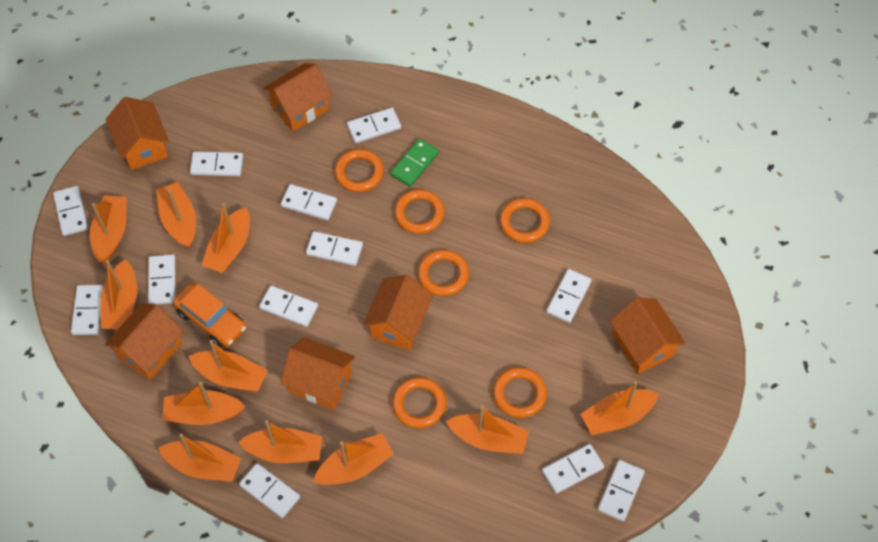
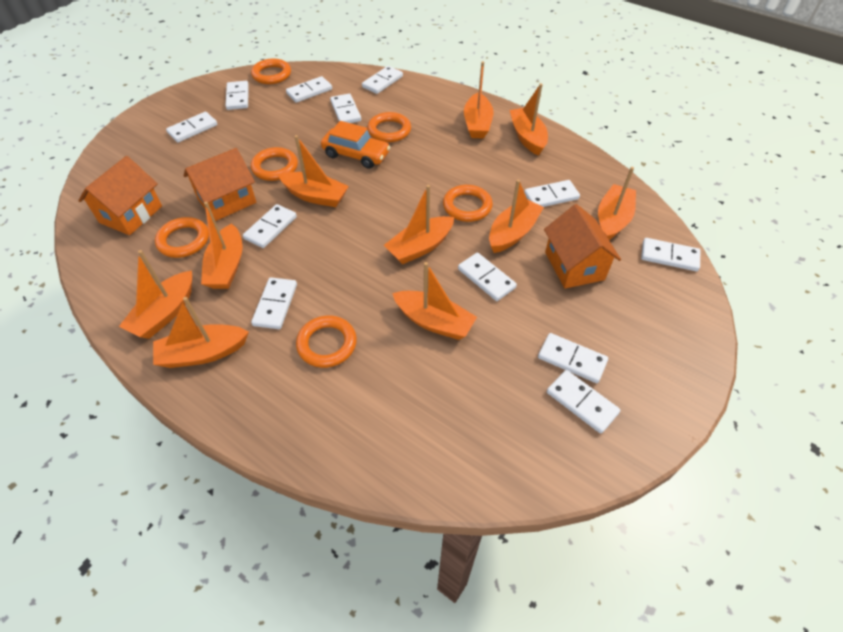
green domino: 1 -> 0
orange boat: 11 -> 10
orange house: 6 -> 3

